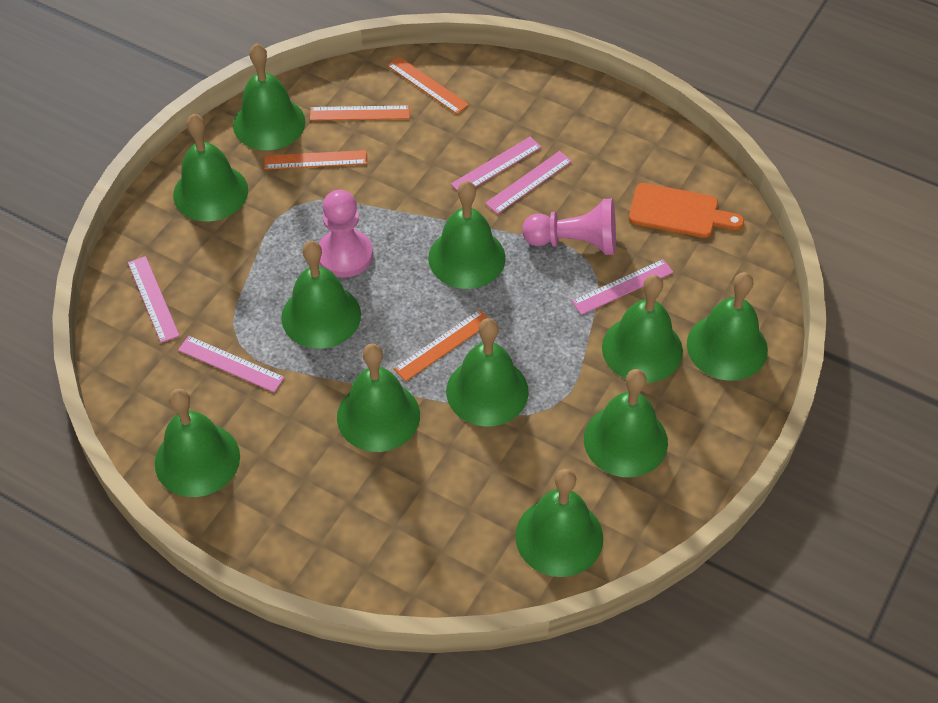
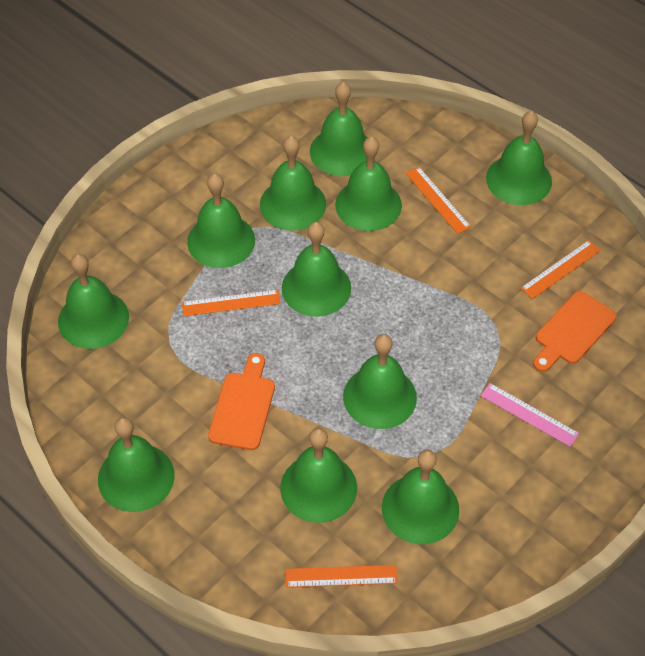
orange cutting board: 1 -> 2
pink pawn: 2 -> 0
pink ruler: 5 -> 1

